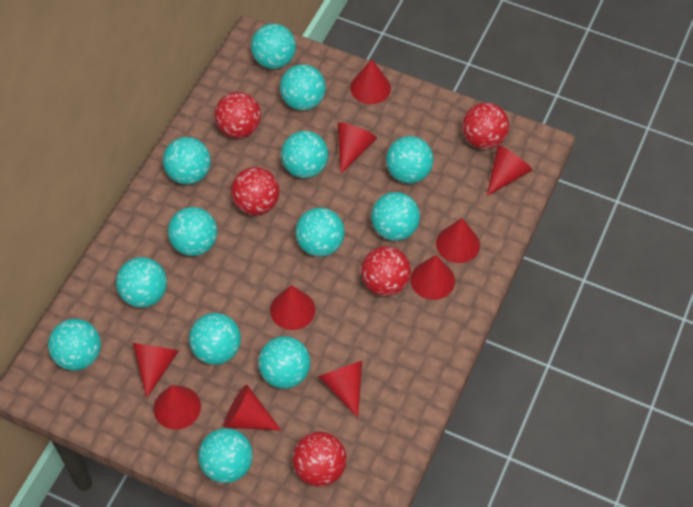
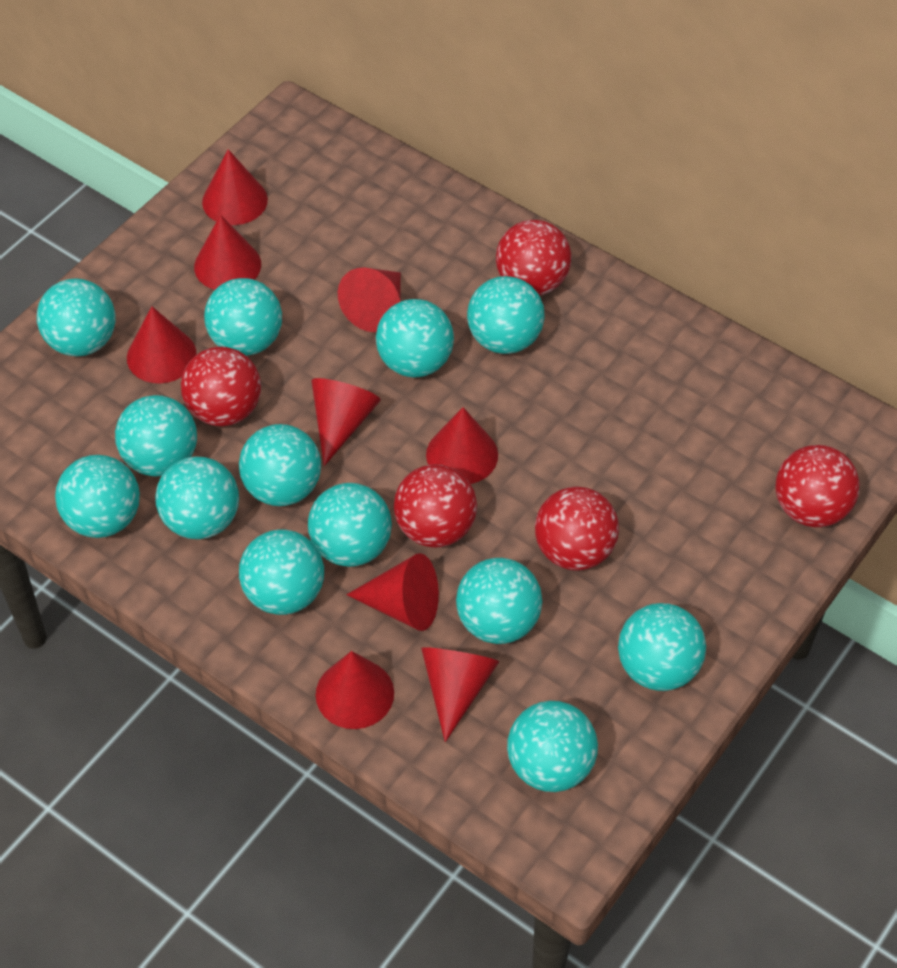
red cone: 10 -> 9

